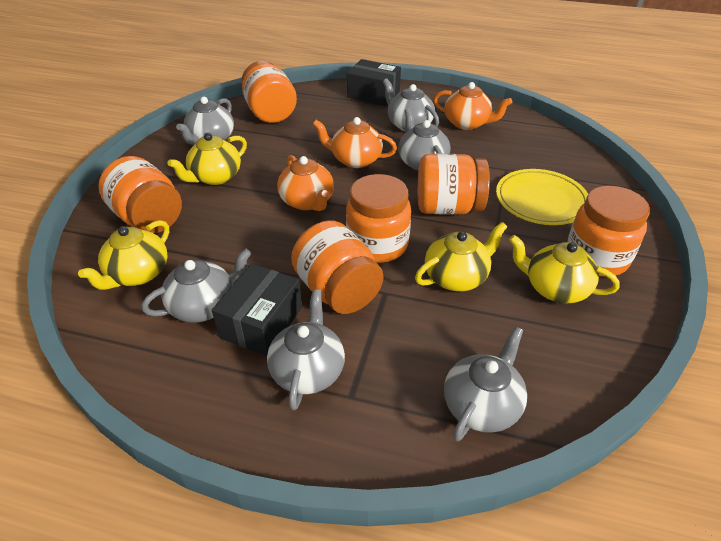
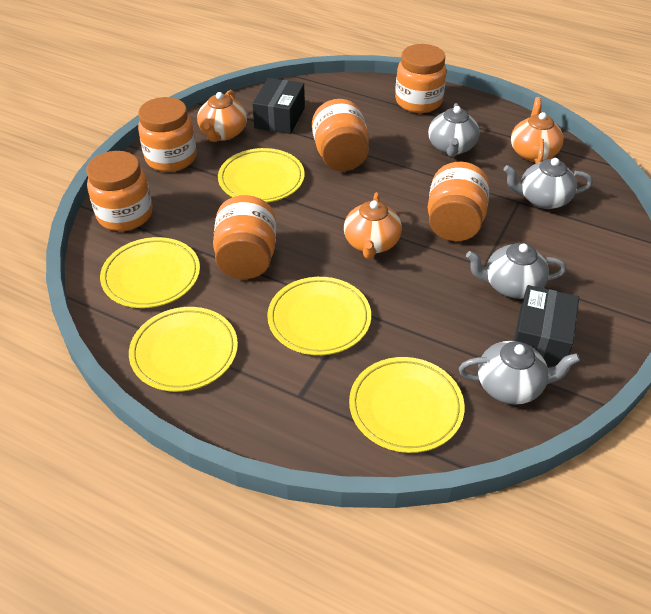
grey teapot: 6 -> 4
yellow plate: 1 -> 5
yellow teapot: 4 -> 0

